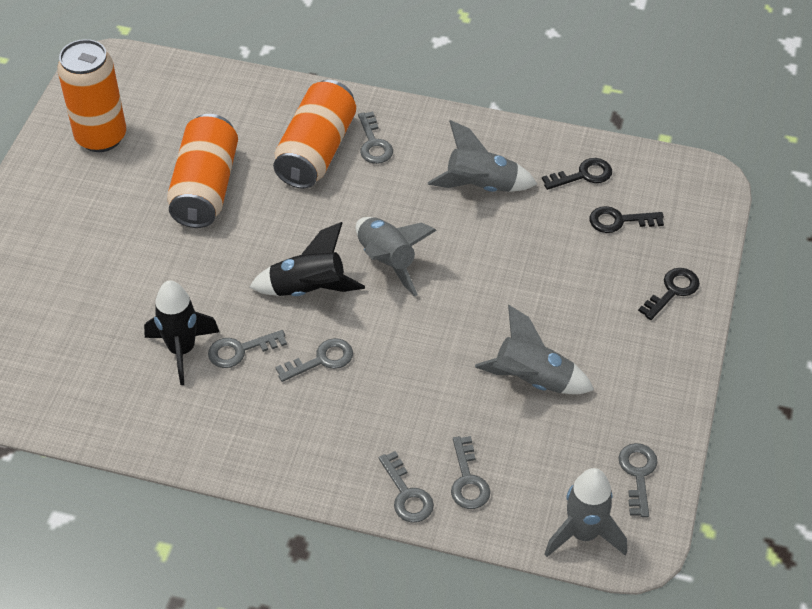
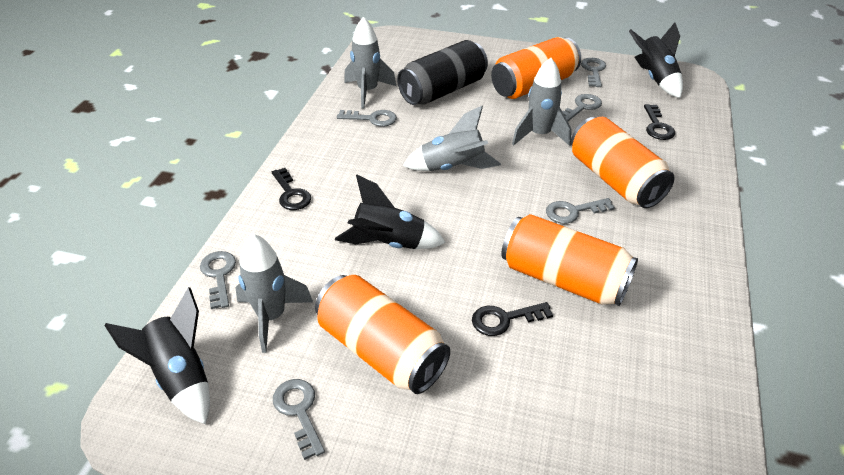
black can: 0 -> 1
black rocket: 2 -> 3
orange can: 3 -> 4

